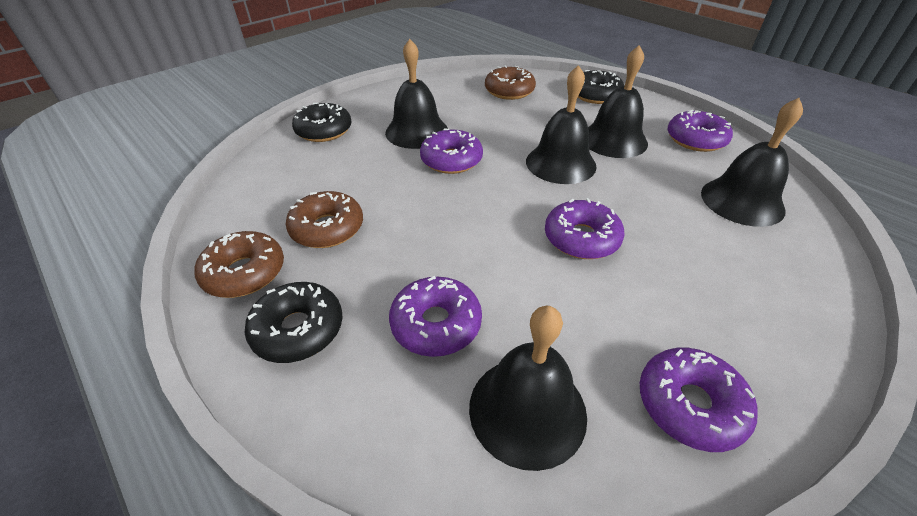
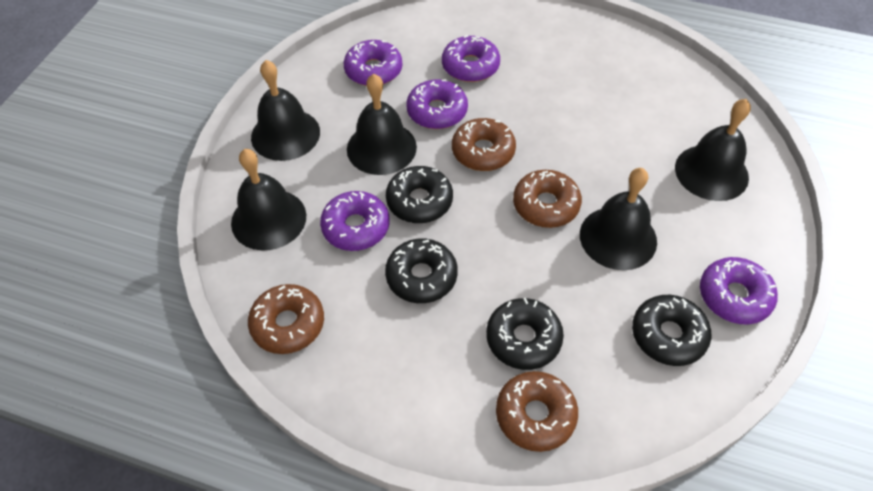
black donut: 3 -> 4
brown donut: 3 -> 4

